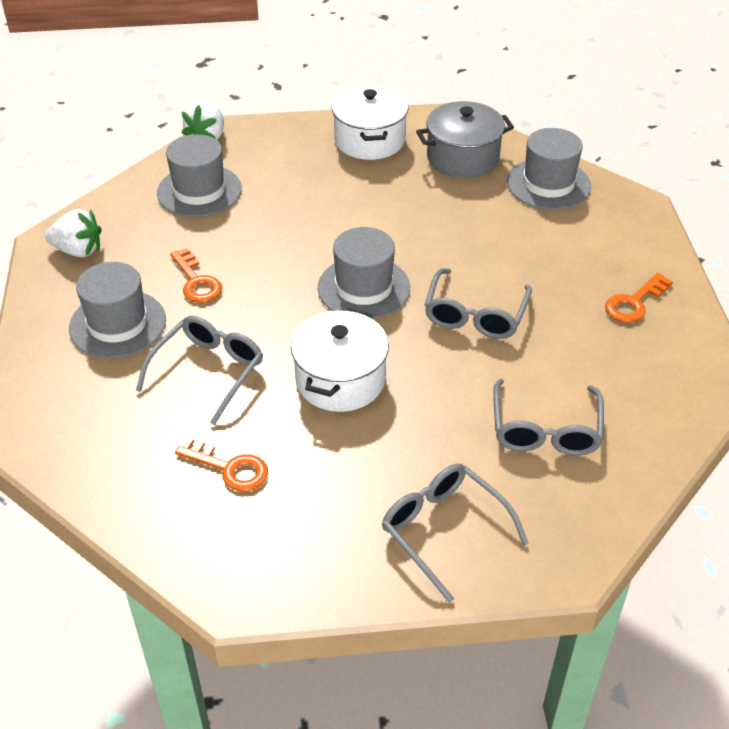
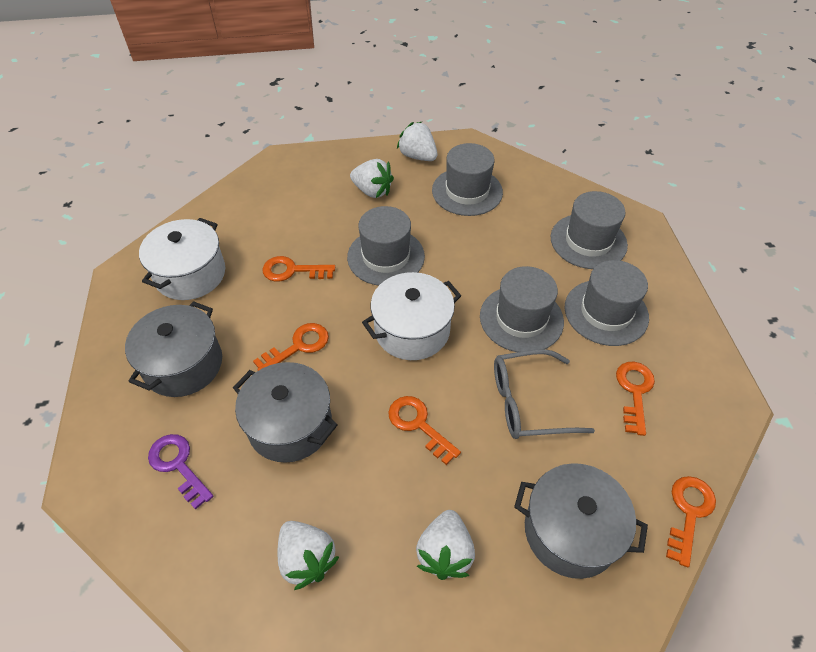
grey glasses: 4 -> 1
grey hat: 4 -> 5
grey pot: 1 -> 3
orange key: 3 -> 5
purple key: 0 -> 1
white strawberry: 2 -> 4

